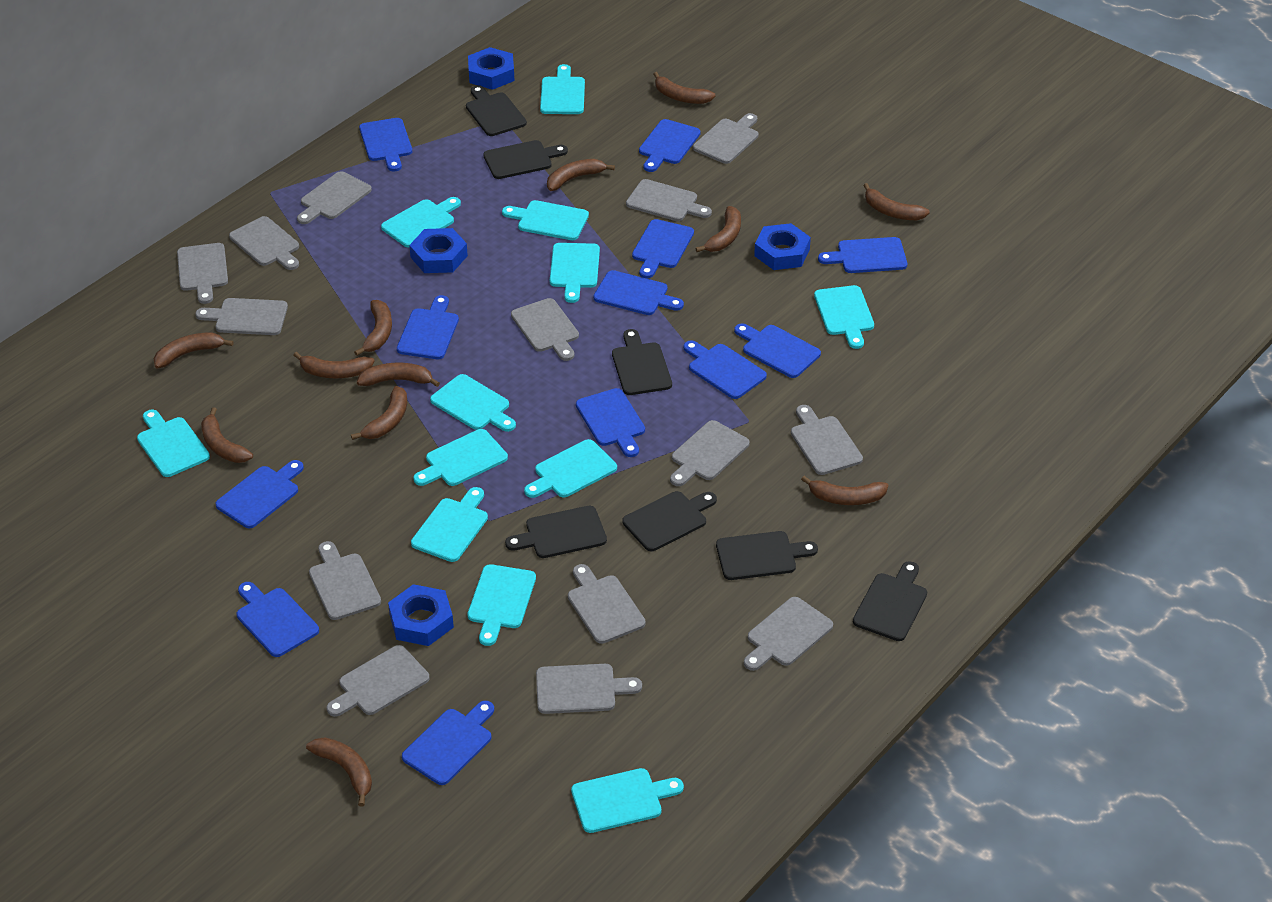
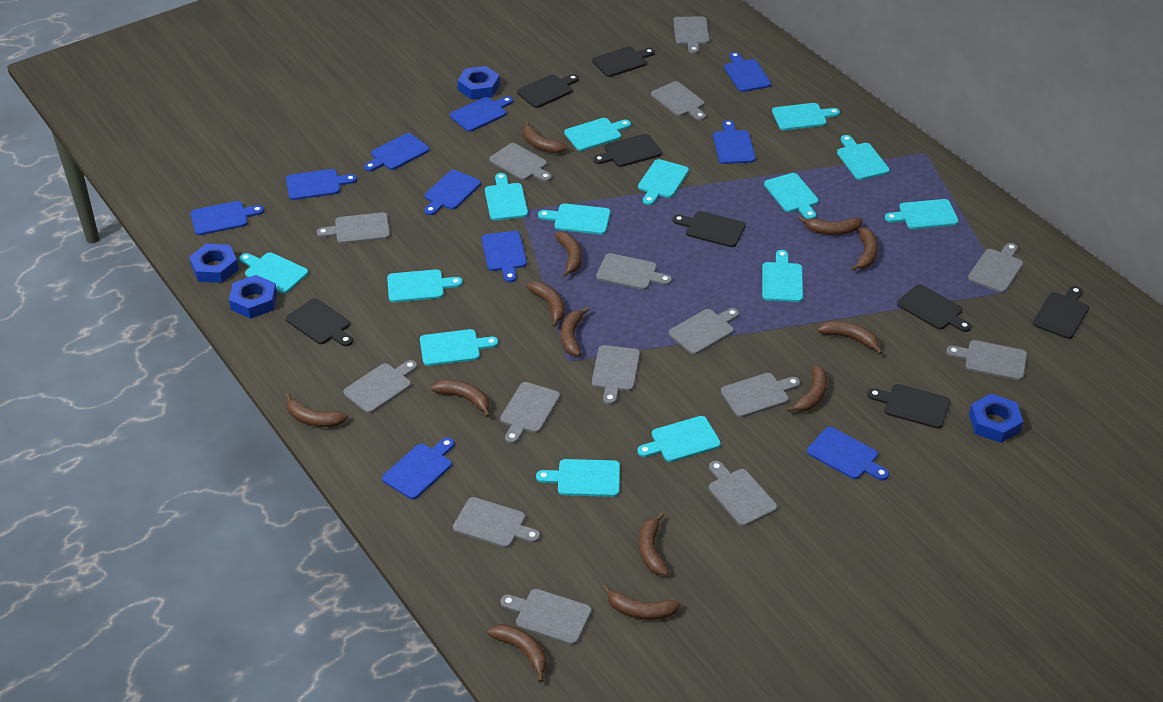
black cutting board: 7 -> 8
blue cutting board: 12 -> 10
brown banana: 12 -> 13
grey cutting board: 14 -> 15
turquoise cutting board: 12 -> 14

